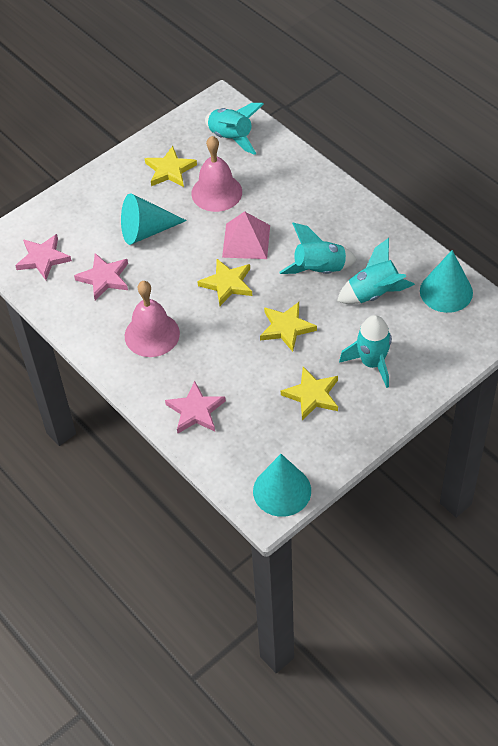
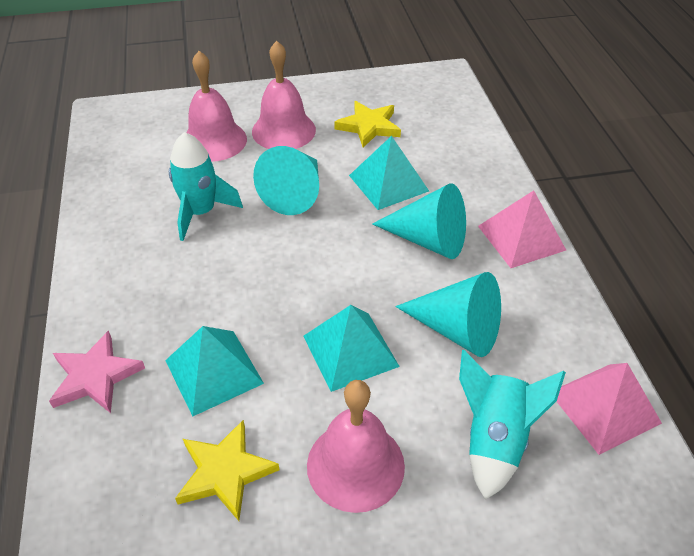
pink bell: 2 -> 3
pink pyramid: 1 -> 2
pink star: 3 -> 1
turquoise pyramid: 0 -> 3
turquoise rocket: 4 -> 2
yellow star: 4 -> 2

